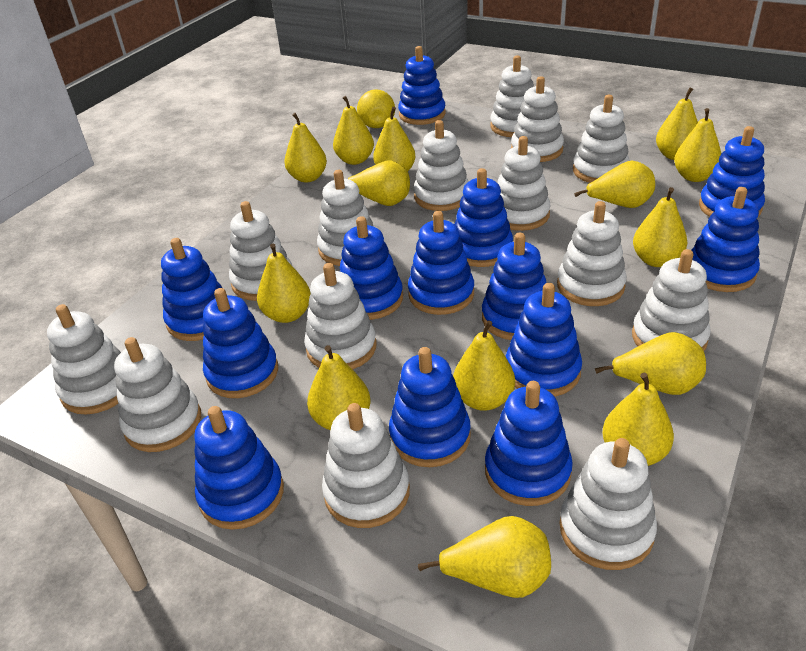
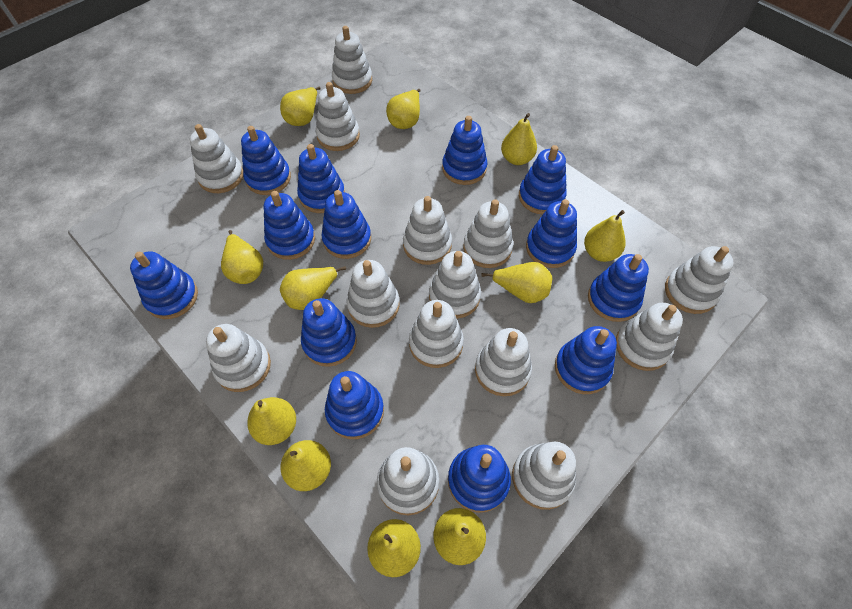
yellow pear: 15 -> 11

